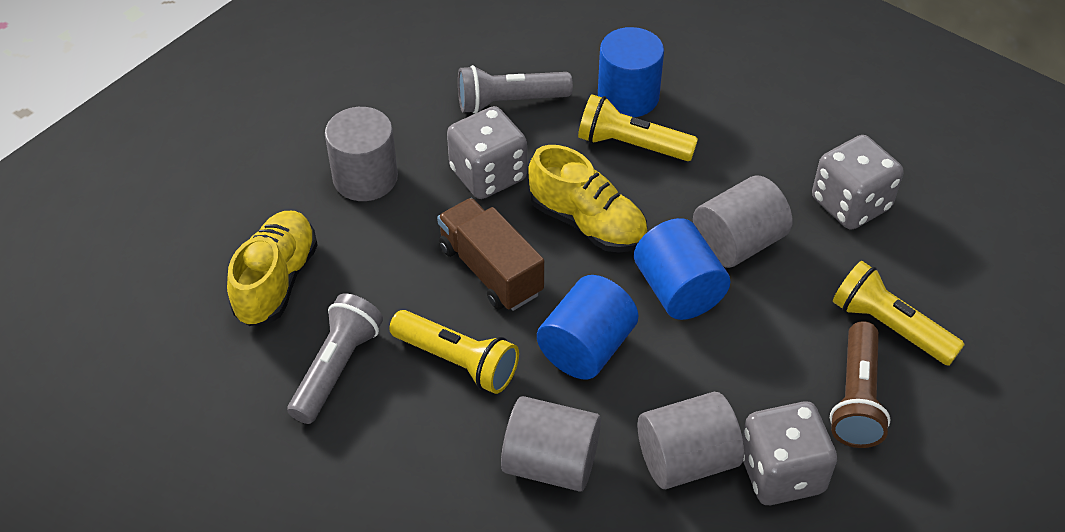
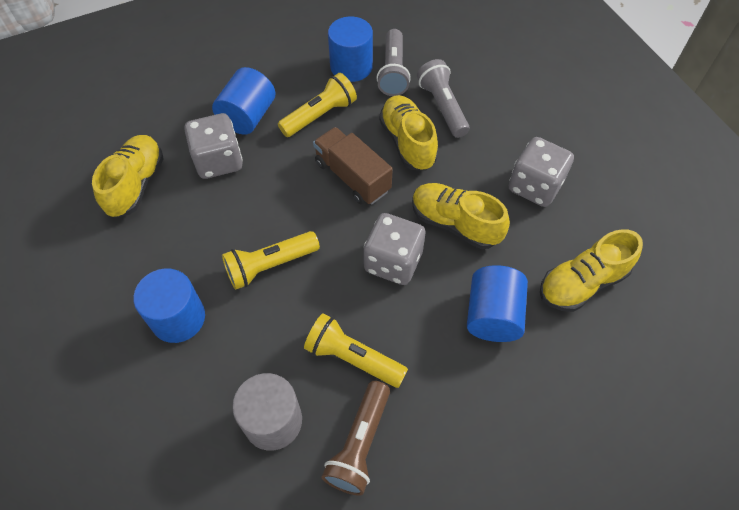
blue cylinder: 3 -> 4
grey cylinder: 4 -> 1
yellow shoe: 2 -> 4

